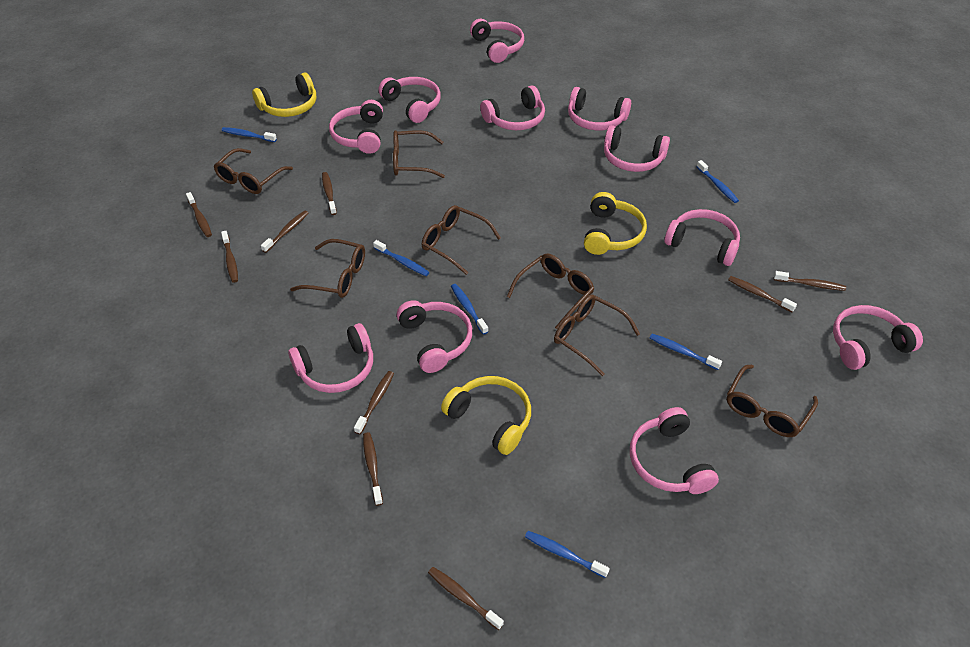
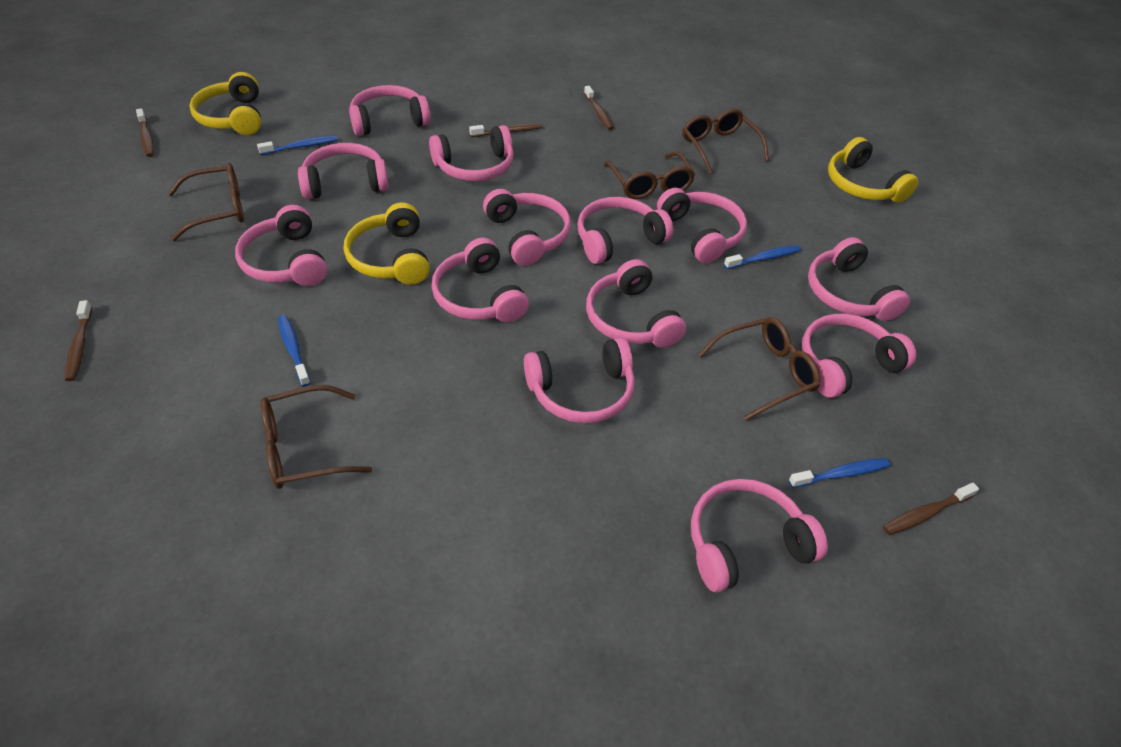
blue toothbrush: 6 -> 4
brown glasses: 7 -> 5
brown toothbrush: 9 -> 5
pink headphones: 11 -> 13

